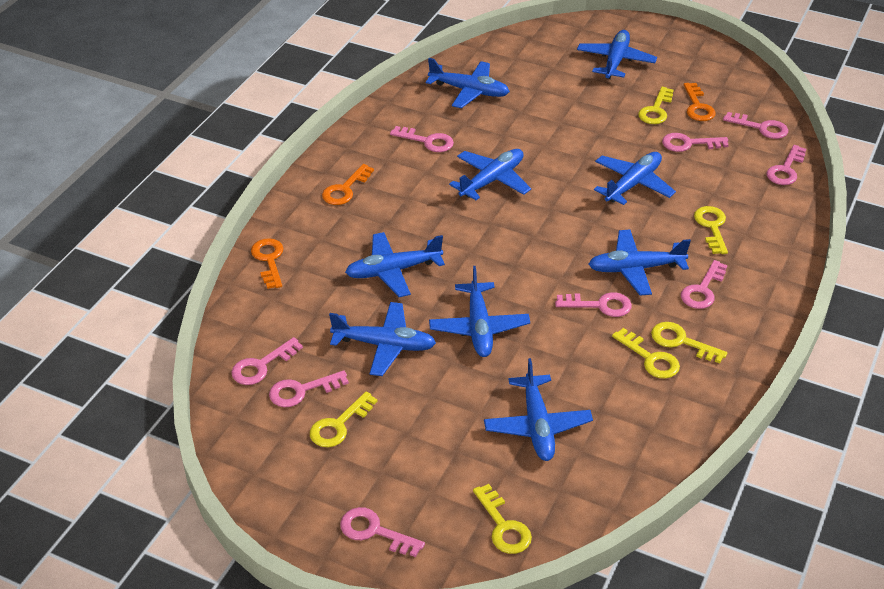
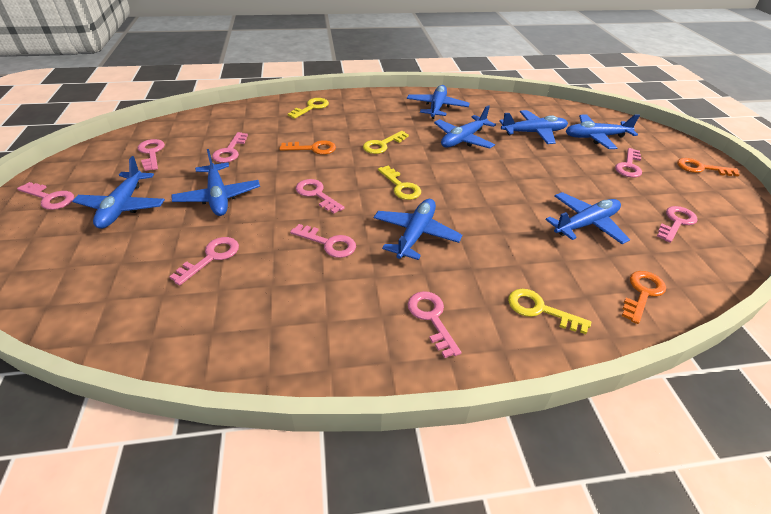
blue plane: 9 -> 8
yellow key: 6 -> 4

